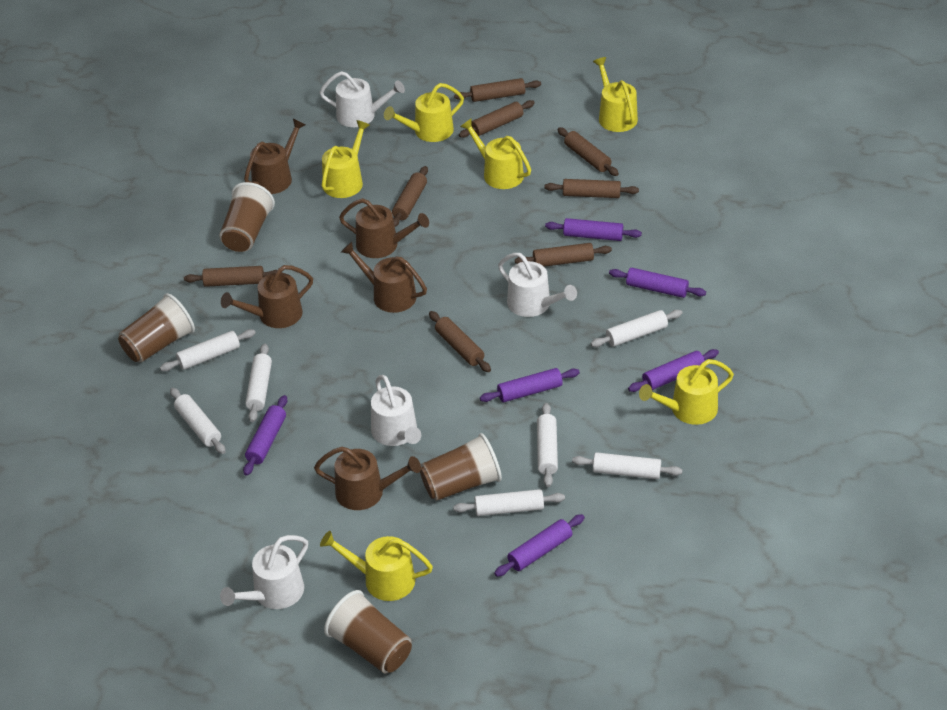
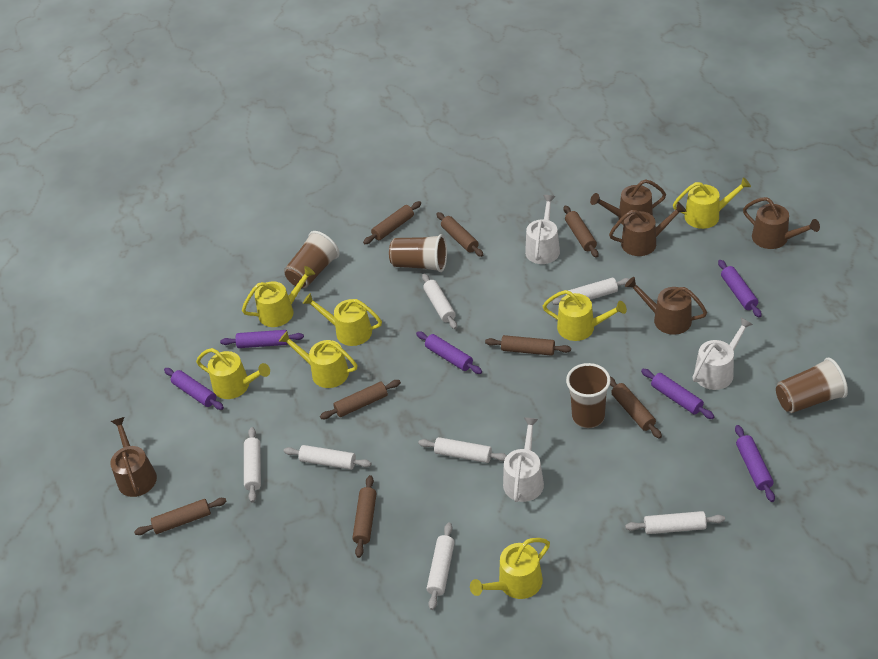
white watering can: 4 -> 3
yellow watering can: 6 -> 7

